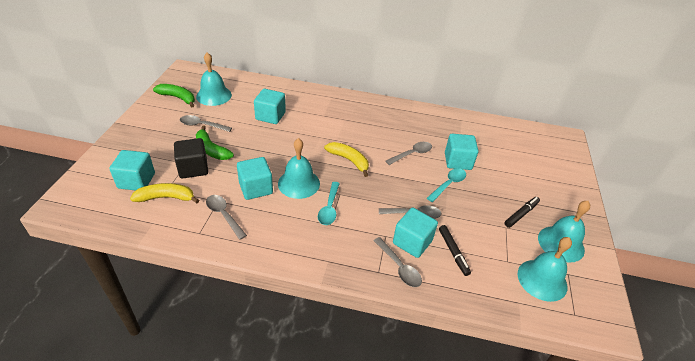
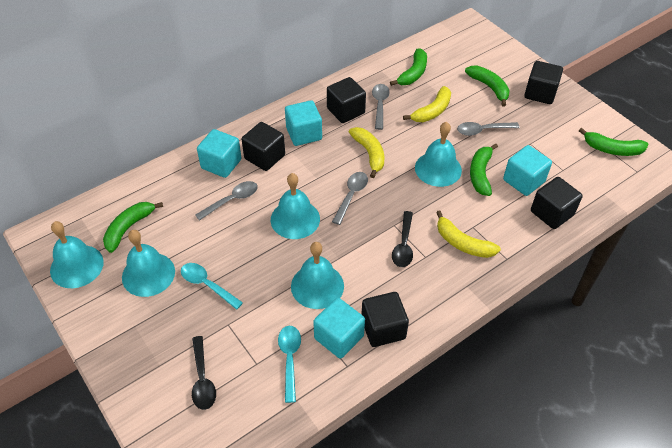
black cube: 1 -> 5
black marker: 2 -> 0
black spoon: 0 -> 2
green banana: 2 -> 5
grey spoon: 5 -> 4
turquoise bell: 4 -> 5
turquoise cube: 5 -> 4
yellow banana: 2 -> 3

